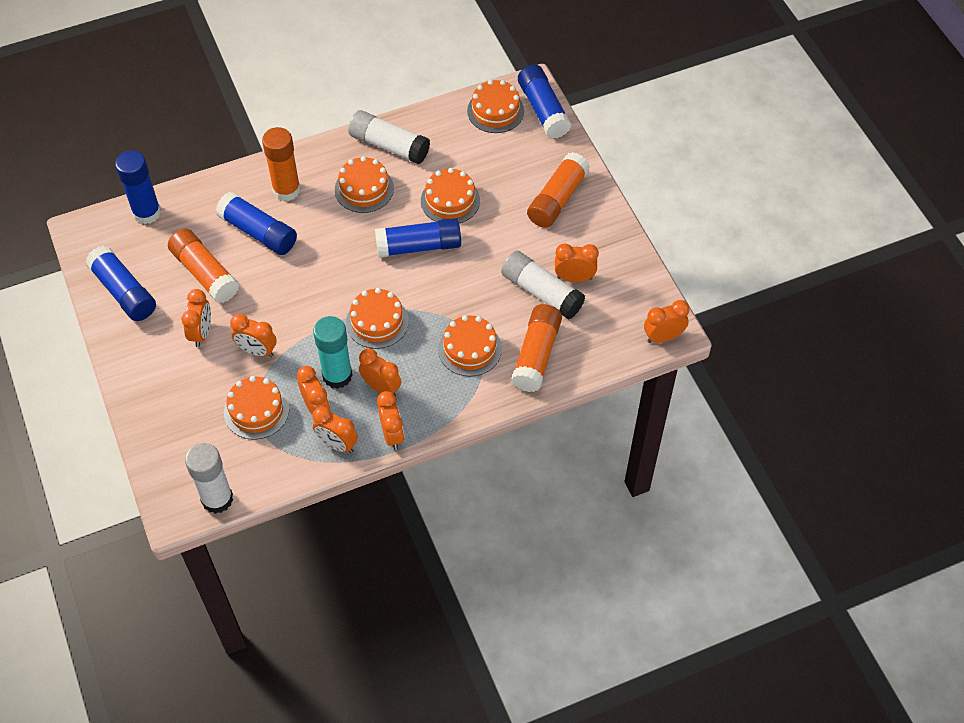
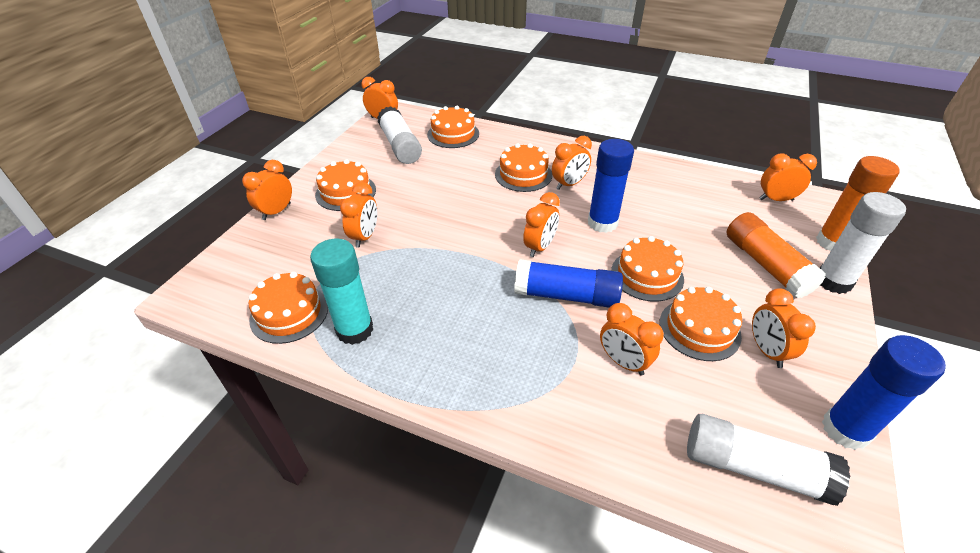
blue glue stick: 5 -> 3
orange glue stick: 4 -> 2

